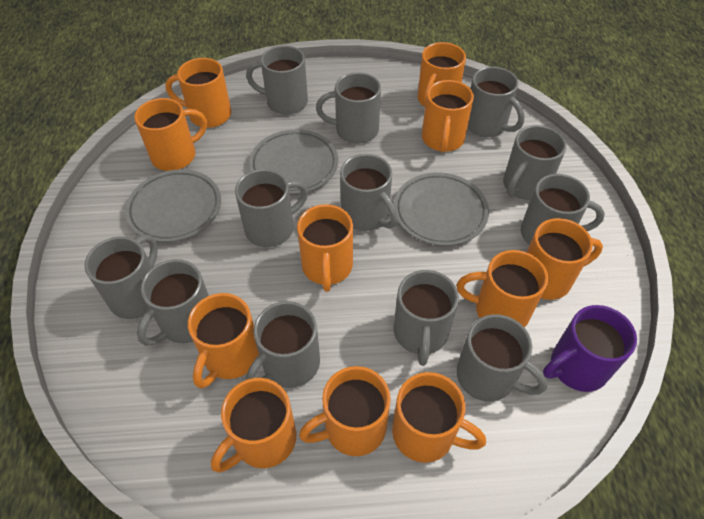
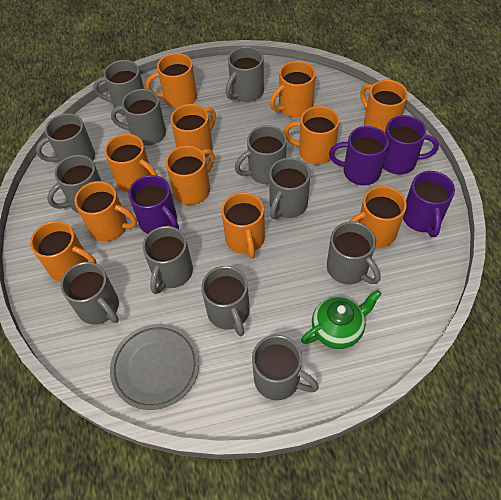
green teapot: 0 -> 1
grey plate: 3 -> 1
purple mug: 1 -> 4

